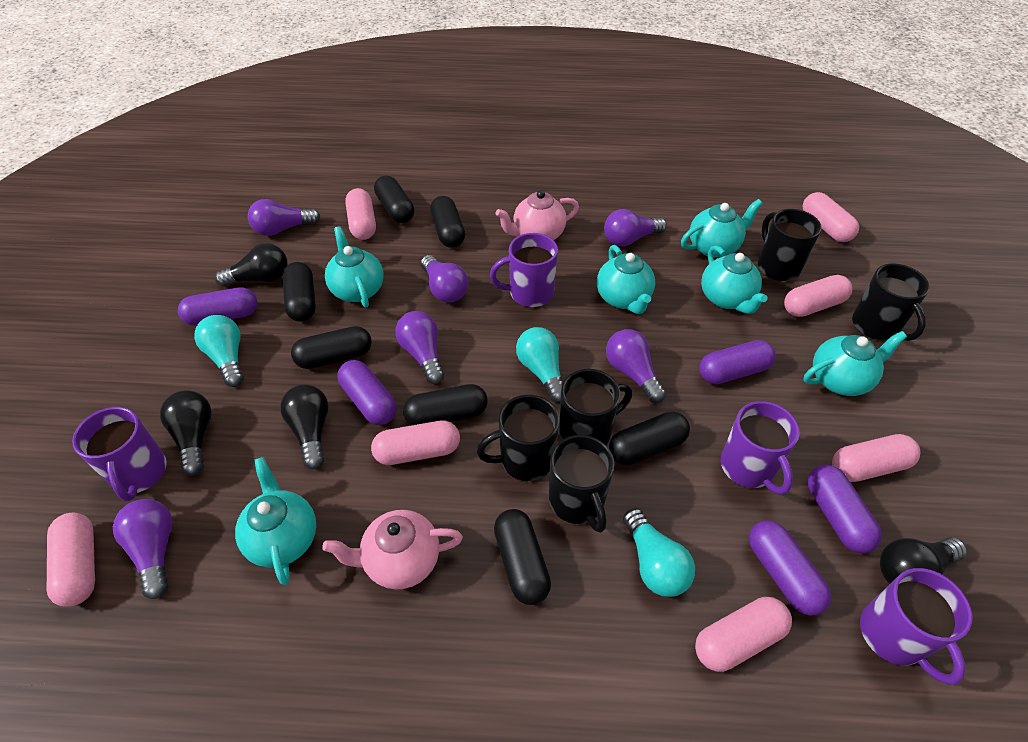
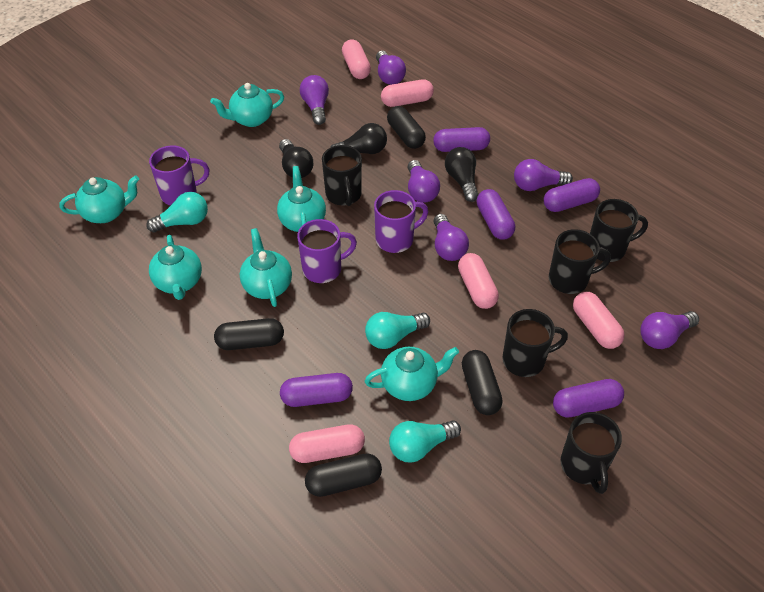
black capsule: 7 -> 4
black light bulb: 4 -> 3
pink capsule: 7 -> 5
pink teapot: 2 -> 0
purple mug: 4 -> 3

